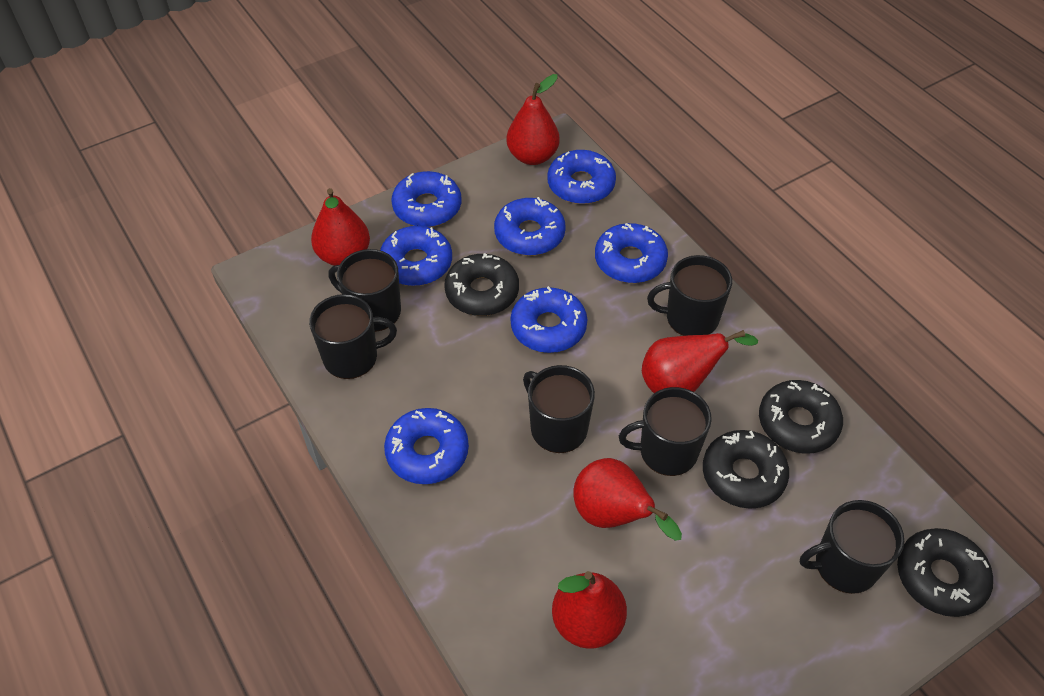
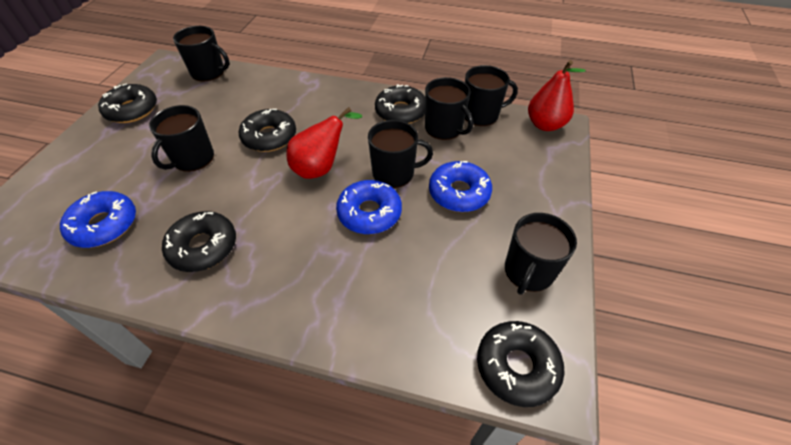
black donut: 4 -> 5
blue donut: 7 -> 3
red pear: 5 -> 2

